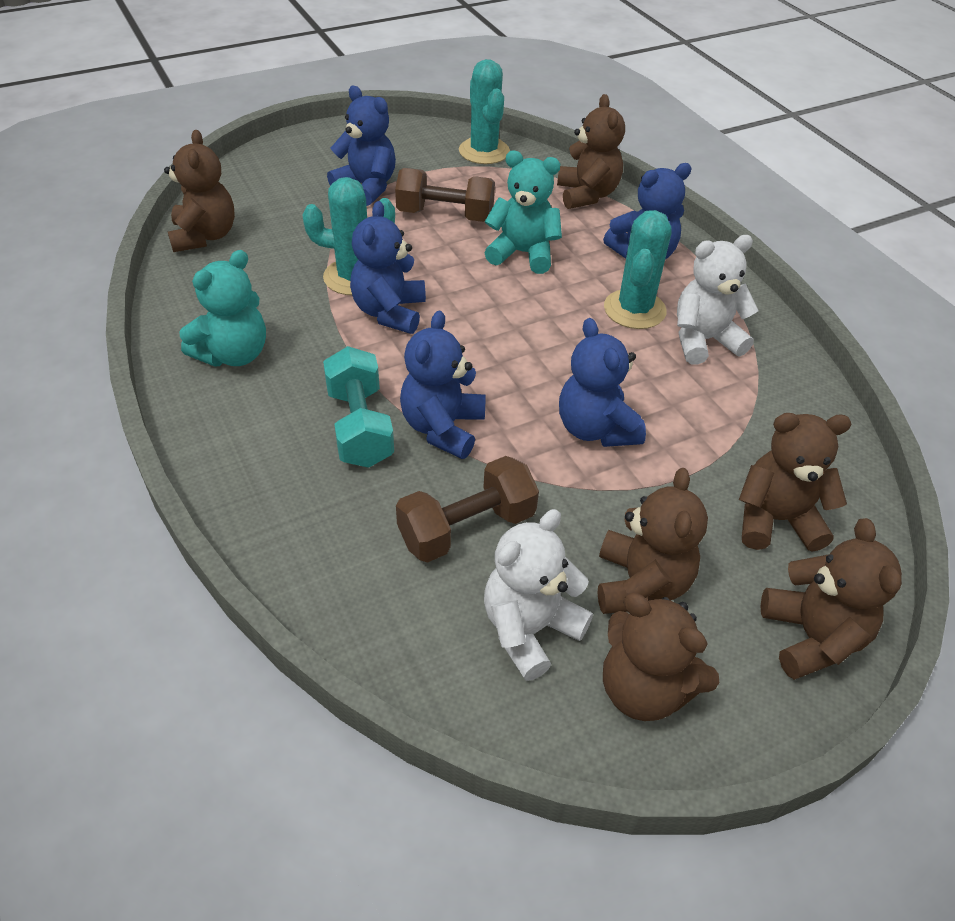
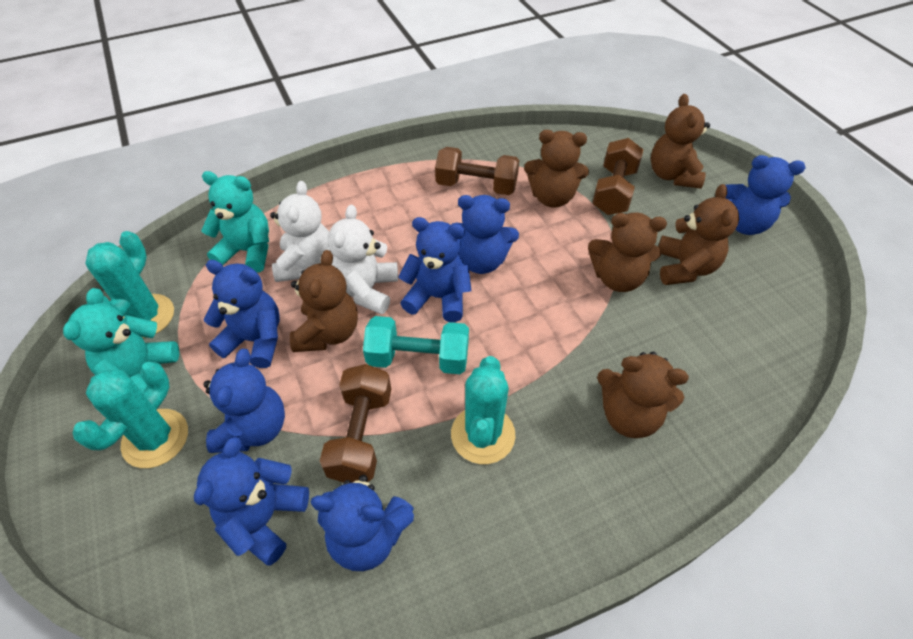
blue teddy bear: 5 -> 7
brown dumbbell: 2 -> 3

